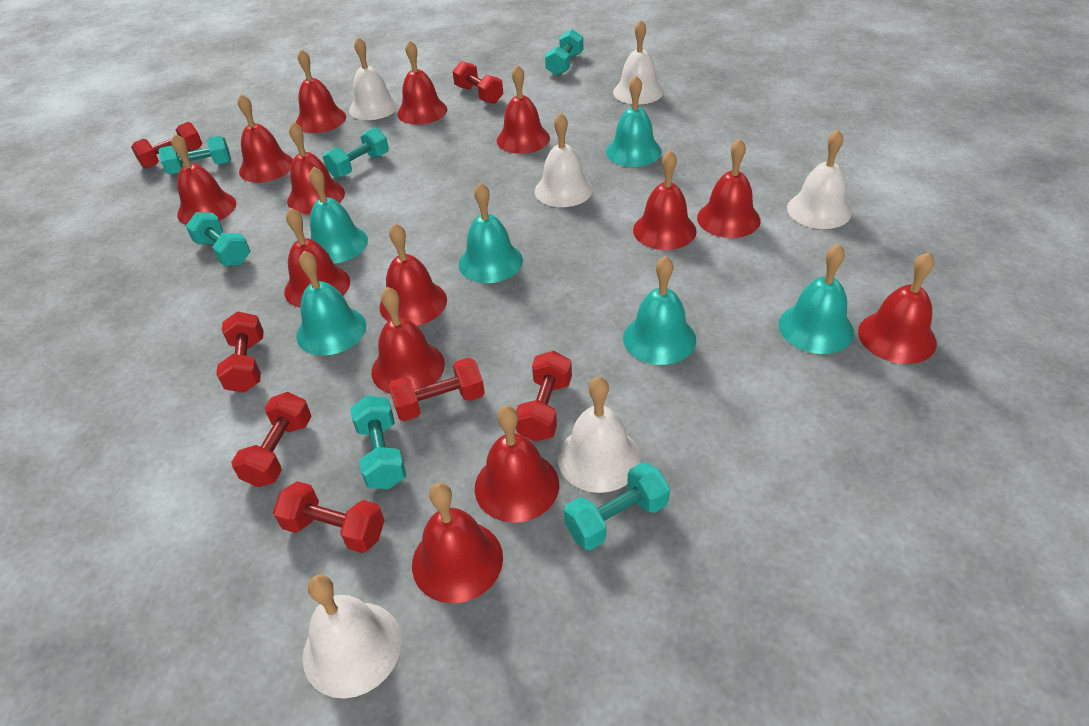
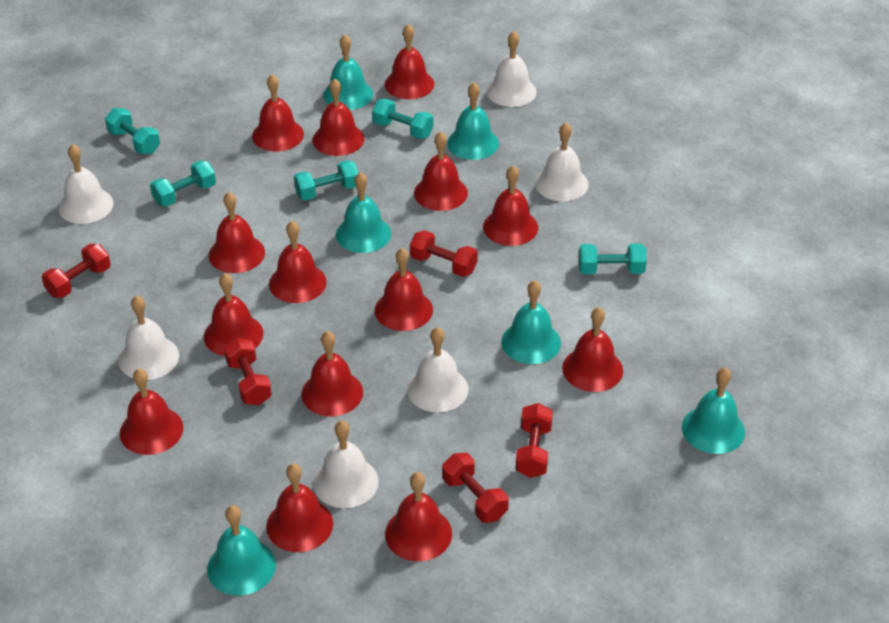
red dumbbell: 7 -> 5
turquoise dumbbell: 6 -> 5

